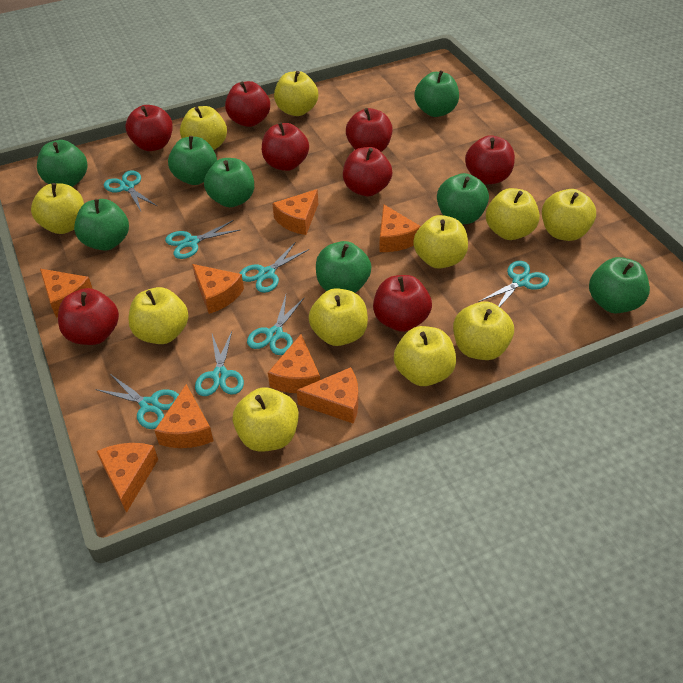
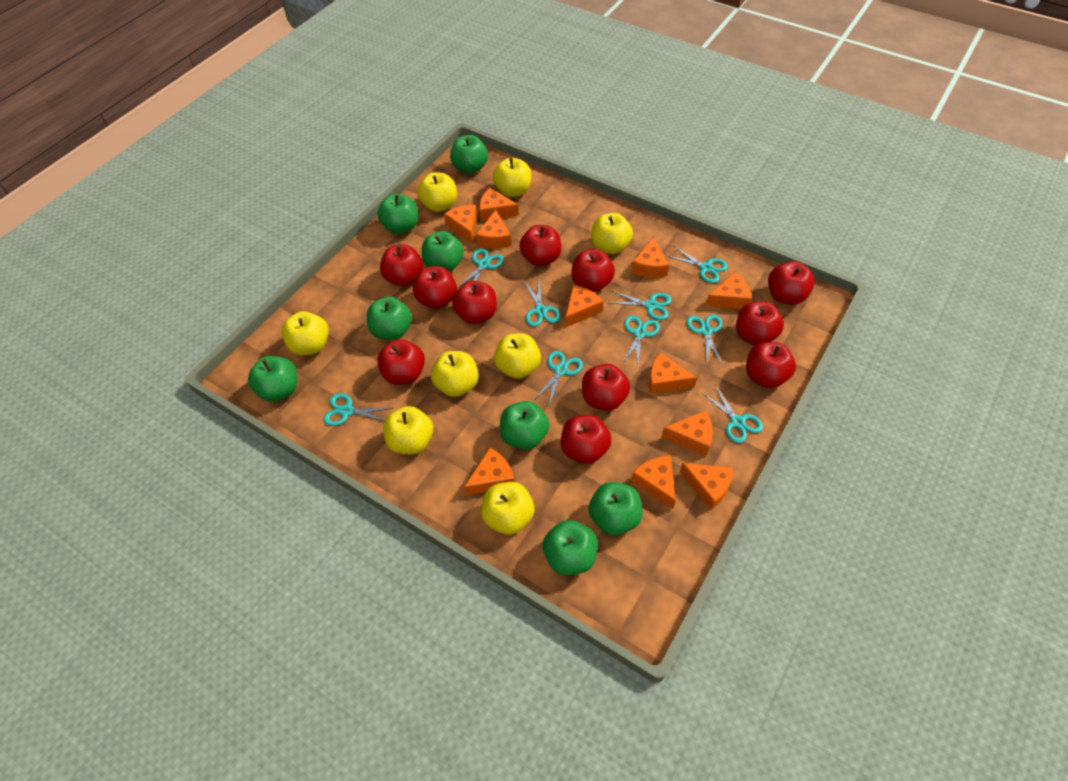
orange cheese: 8 -> 11
red apple: 8 -> 11
turquoise scissors: 7 -> 9
yellow apple: 11 -> 8

